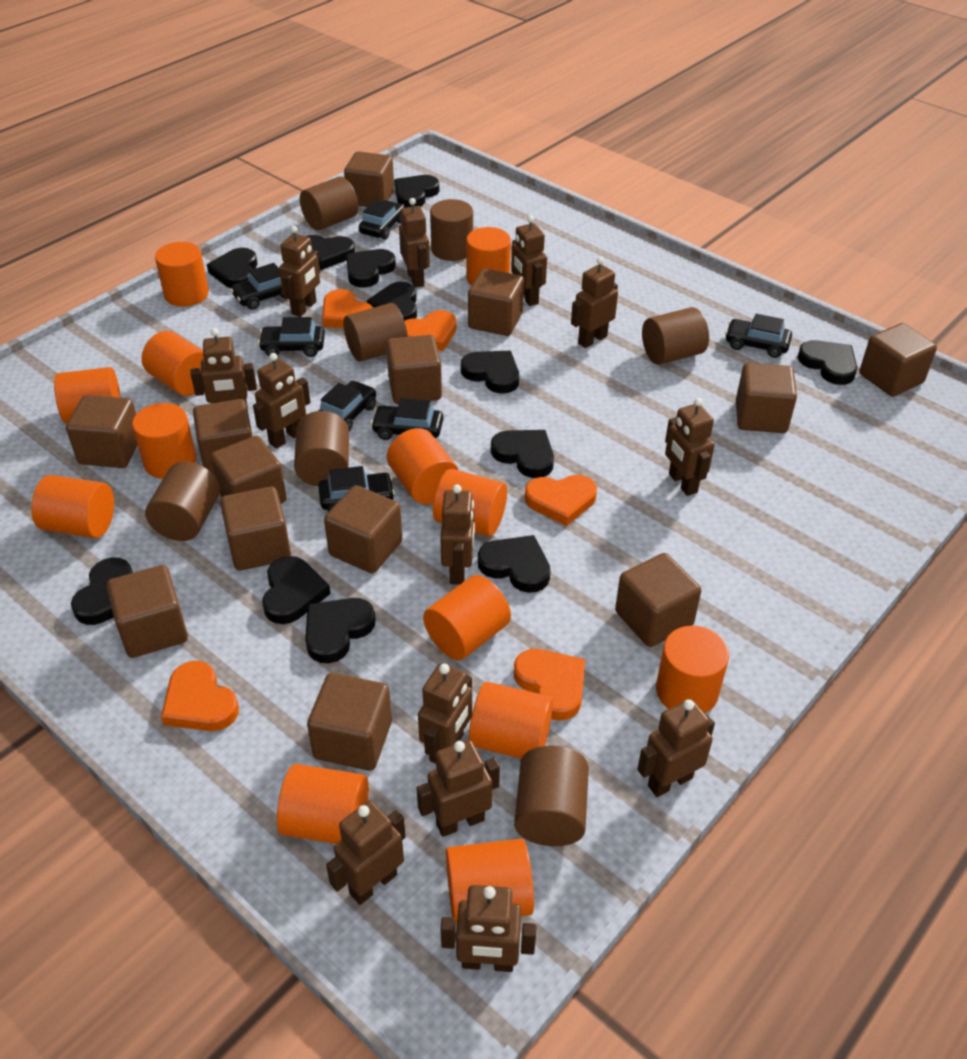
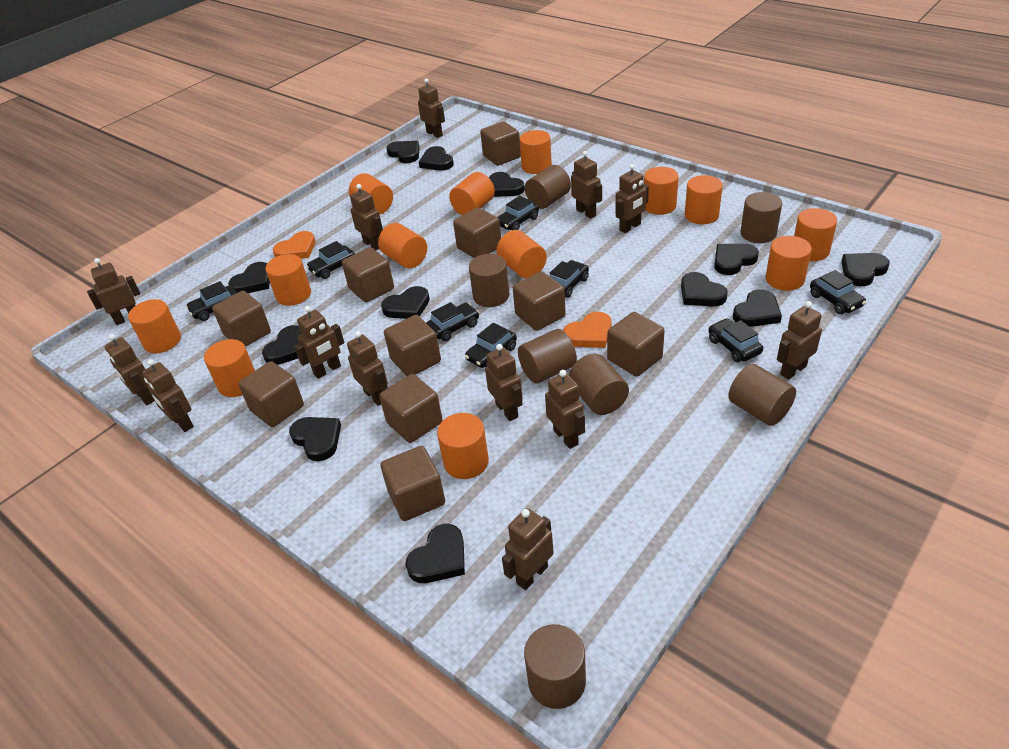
black car: 7 -> 8
brown cube: 13 -> 10
orange heart: 5 -> 2

